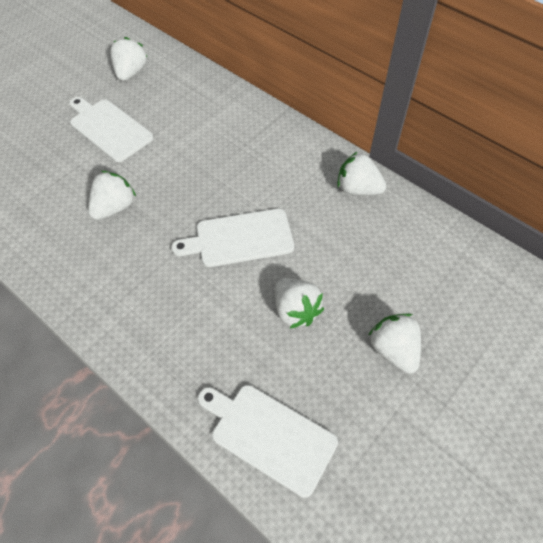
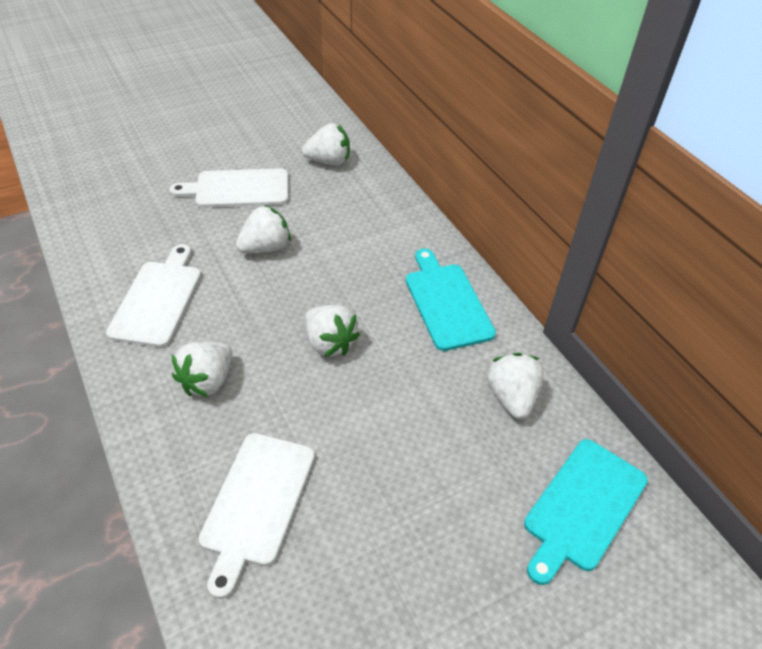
turquoise cutting board: 0 -> 2

